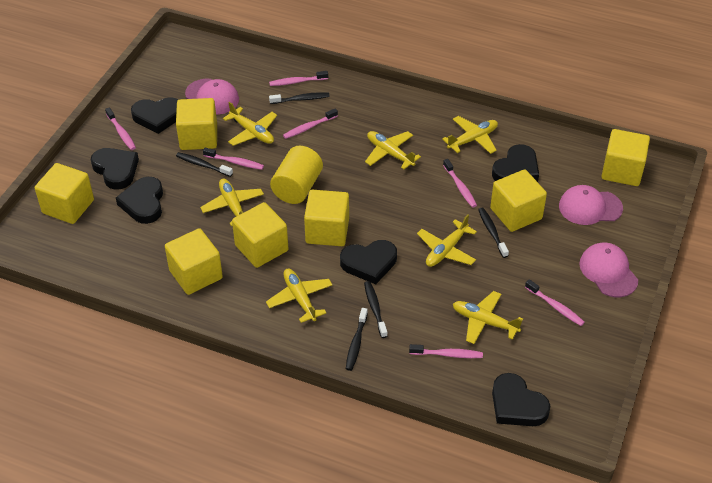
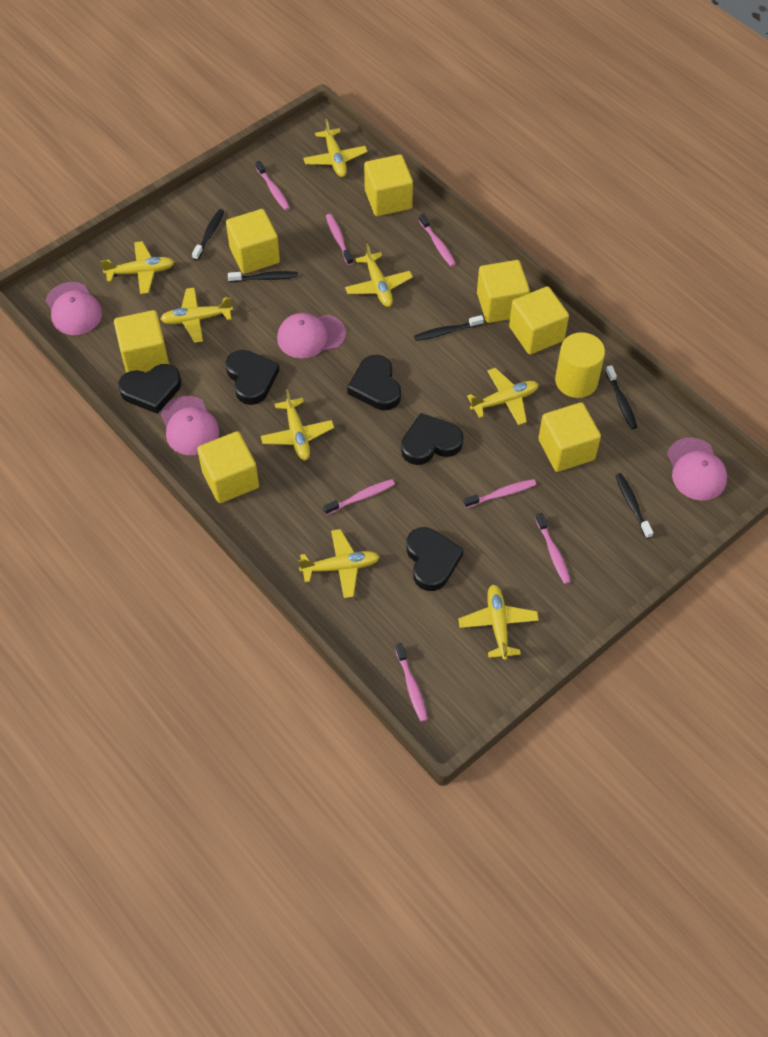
black heart: 6 -> 5
pink cap: 3 -> 4
yellow plane: 7 -> 8

